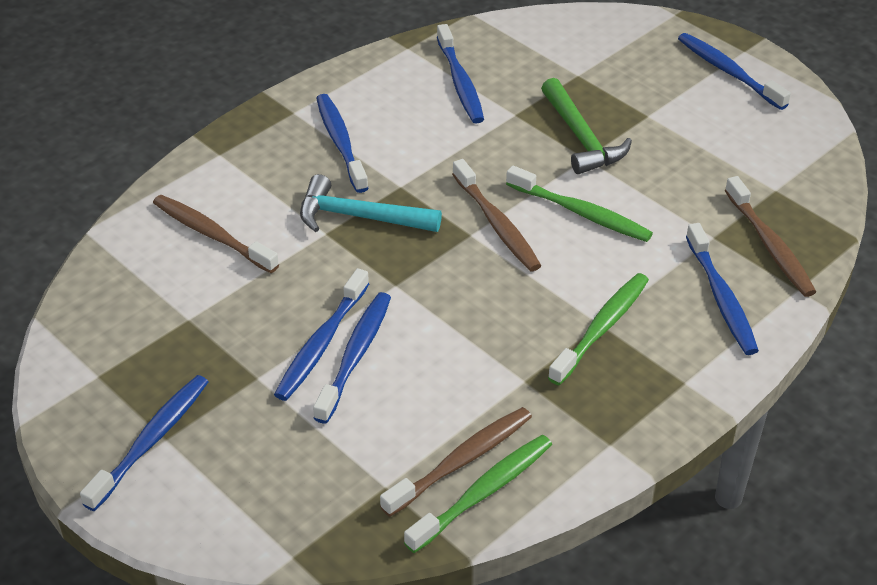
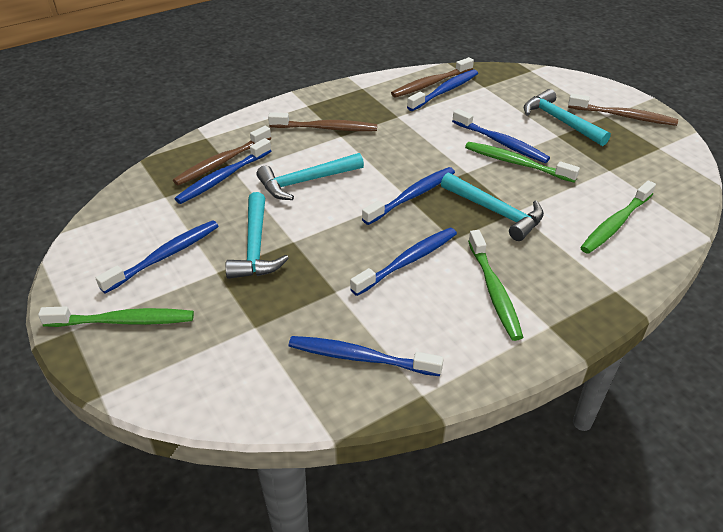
green hammer: 1 -> 0
green toothbrush: 3 -> 4
turquoise hammer: 1 -> 4

